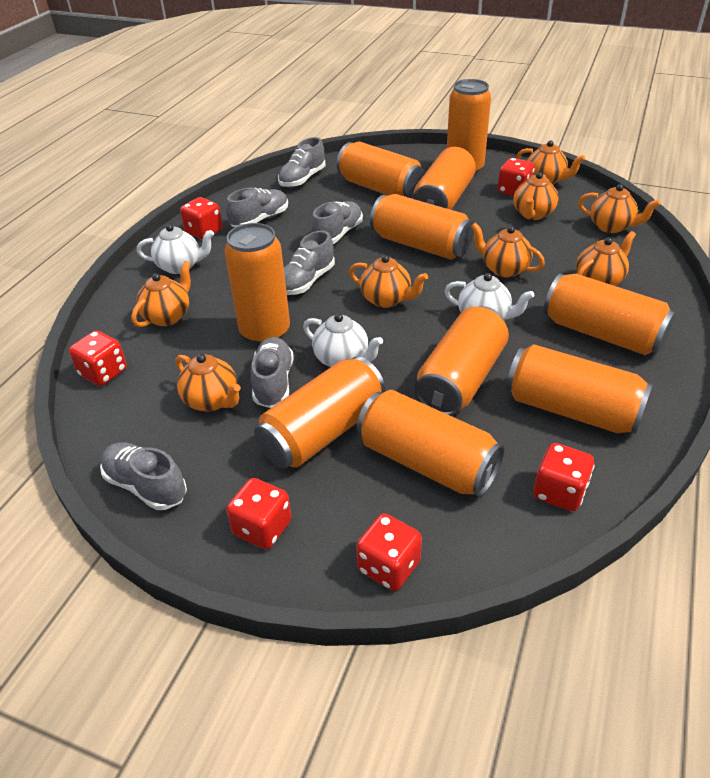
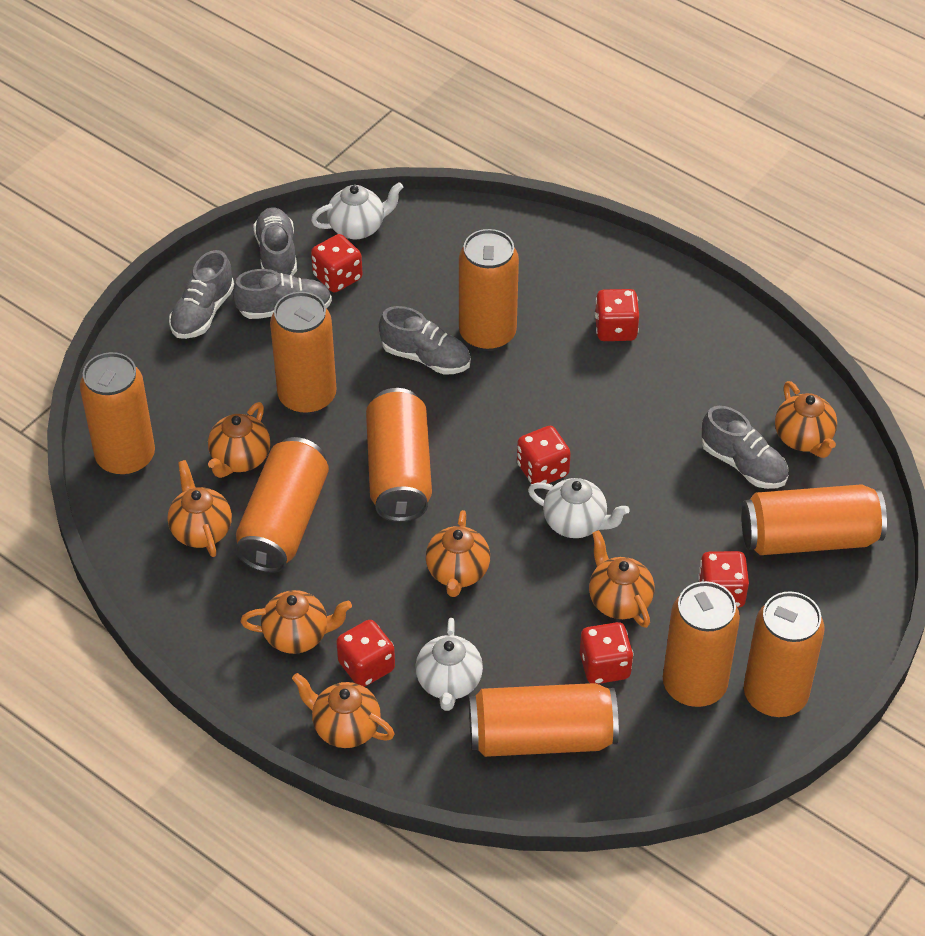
grey shoe: 6 -> 5
orange can: 10 -> 9
orange teapot: 8 -> 7

